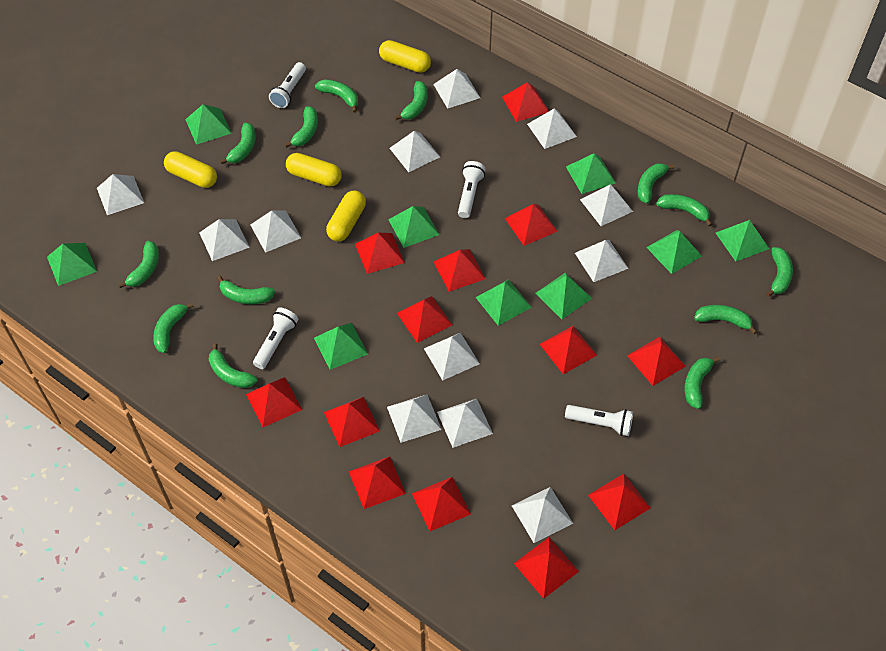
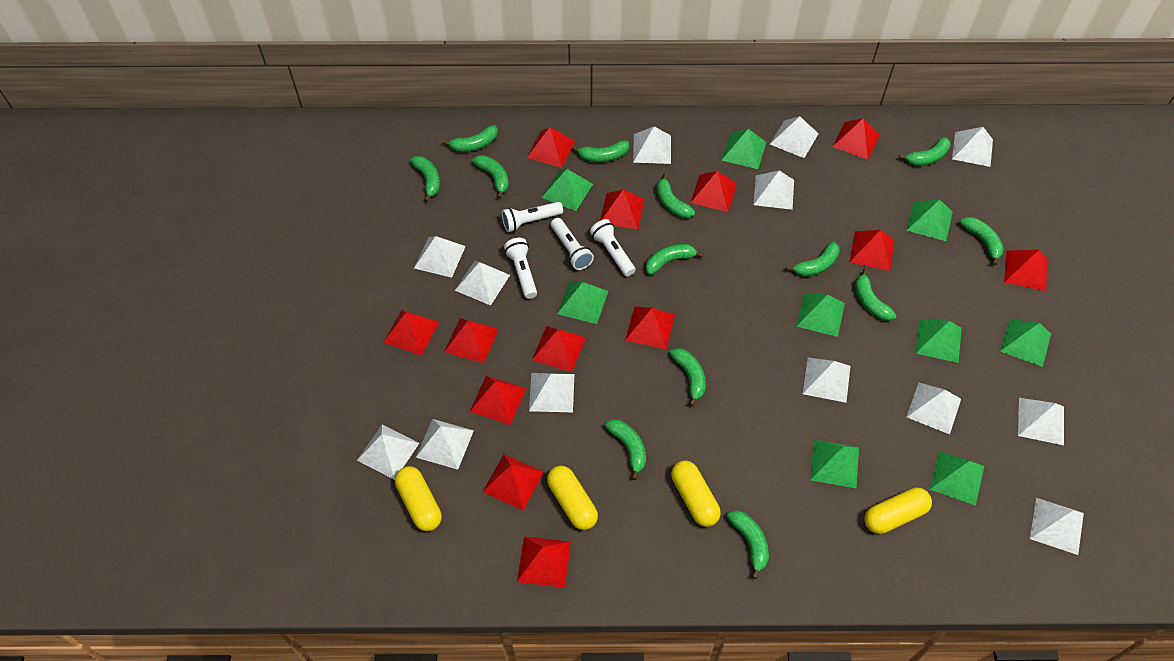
white pyramid: 12 -> 13

